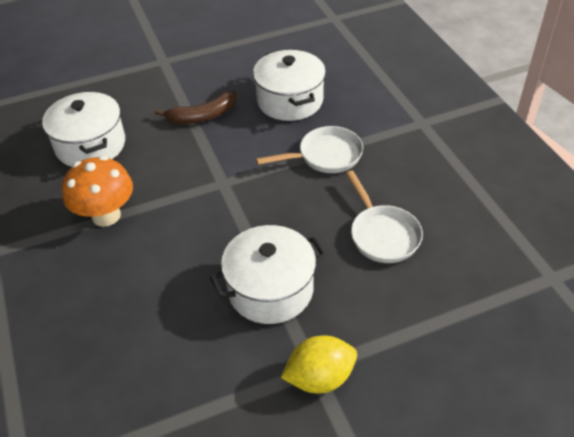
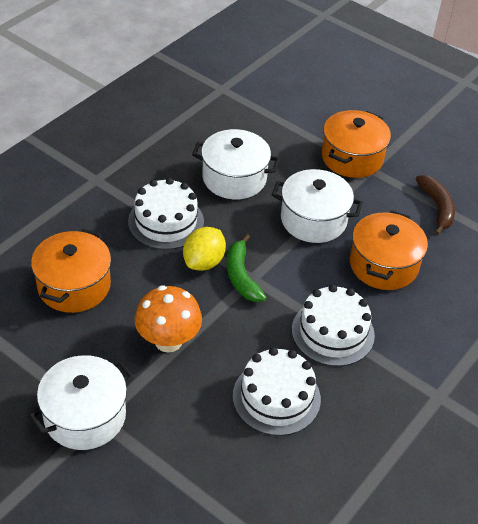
green banana: 0 -> 1
orange pot: 0 -> 3
white cake: 0 -> 3
white pan: 2 -> 0

